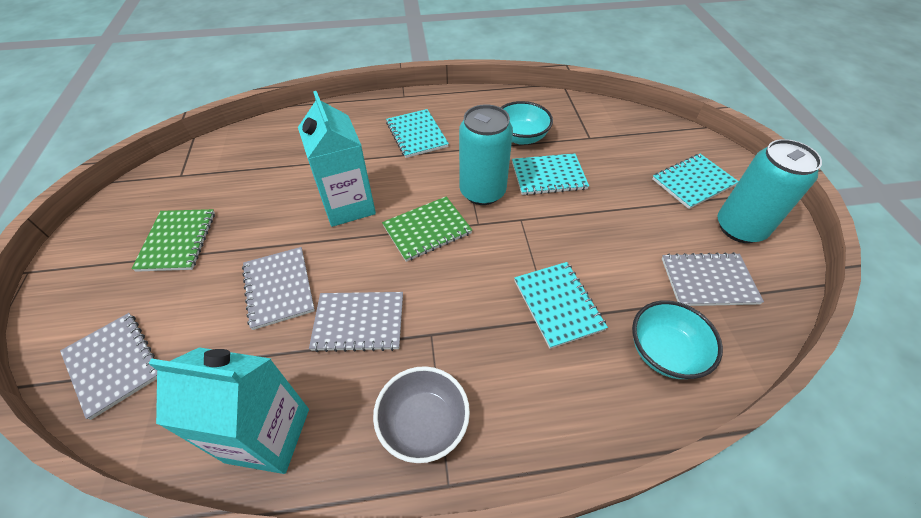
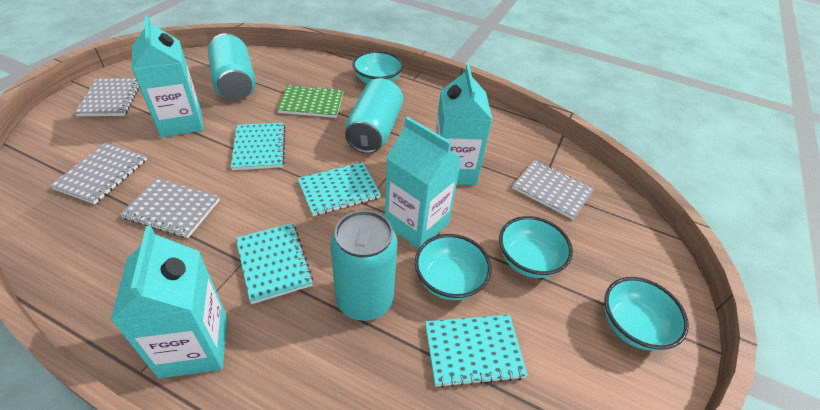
green notebook: 2 -> 1
grey bowl: 1 -> 0
turquoise bowl: 2 -> 4
turquoise can: 2 -> 3
turquoise carton: 2 -> 4

